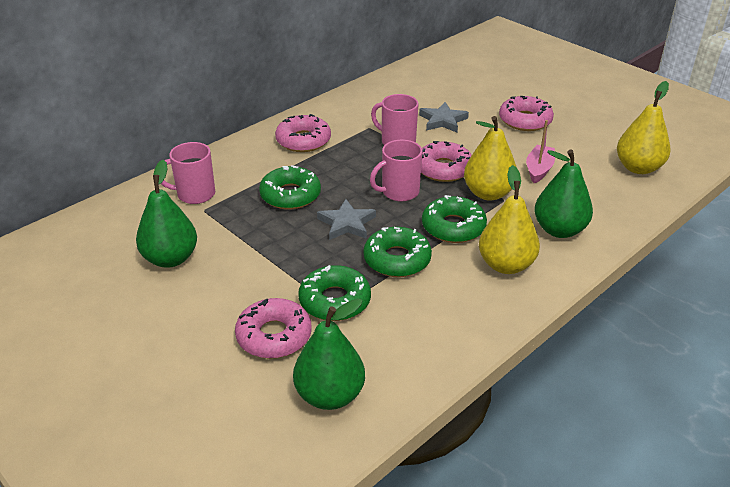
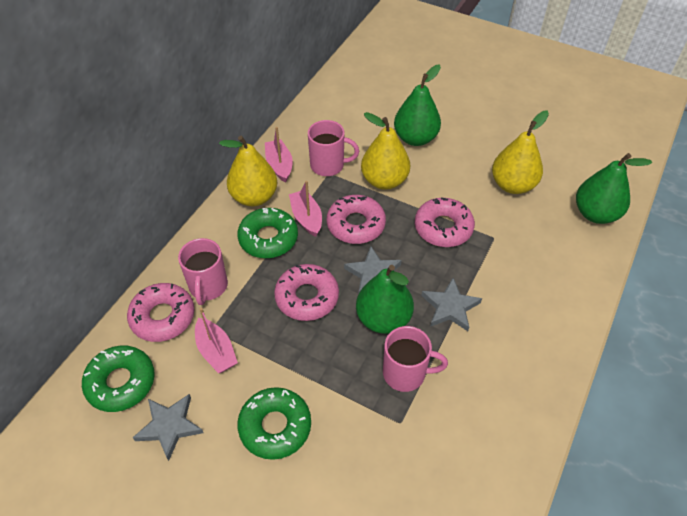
green donut: 4 -> 3
grey star: 2 -> 3
pink boat: 1 -> 3

